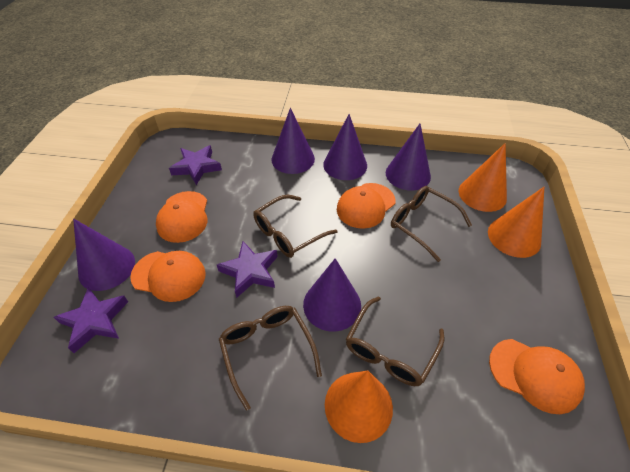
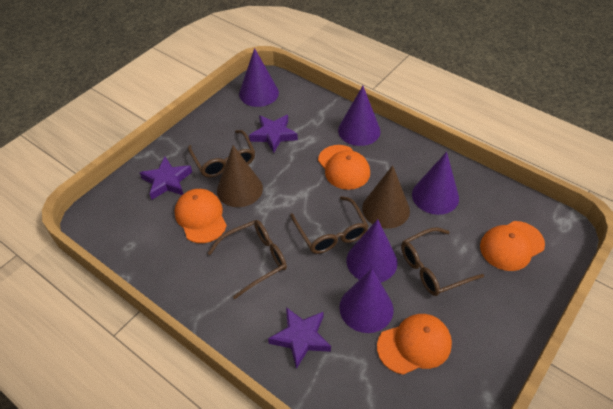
brown cone: 0 -> 2
orange cone: 3 -> 0

